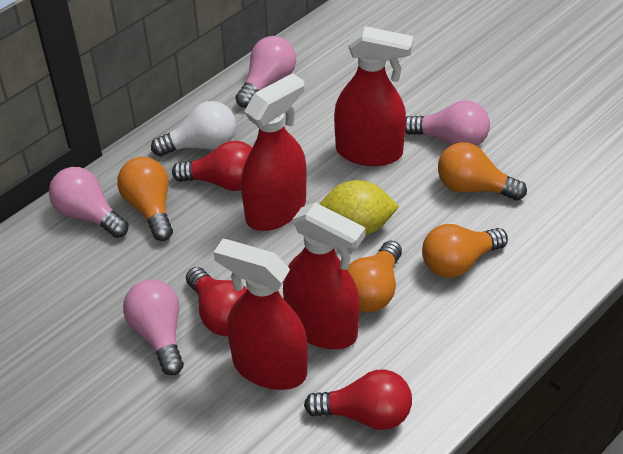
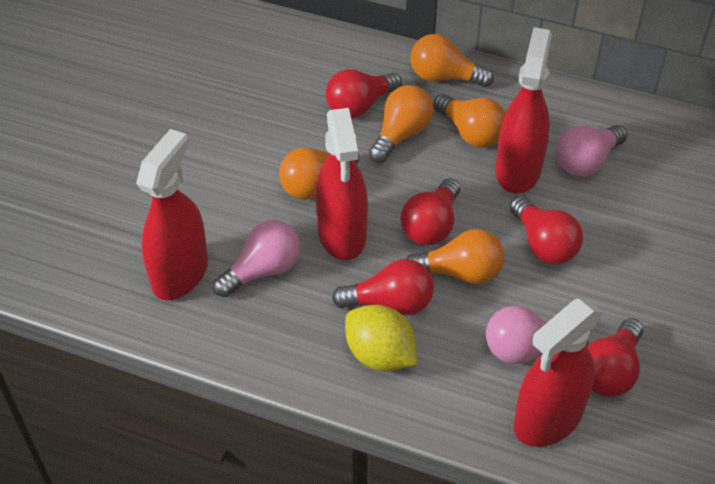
orange light bulb: 4 -> 5
pink light bulb: 4 -> 3
red light bulb: 3 -> 5
white light bulb: 1 -> 0

